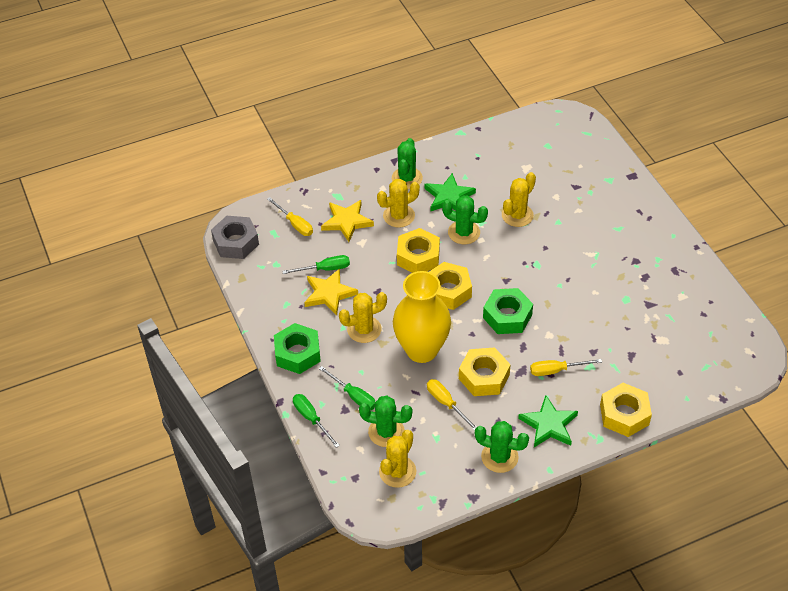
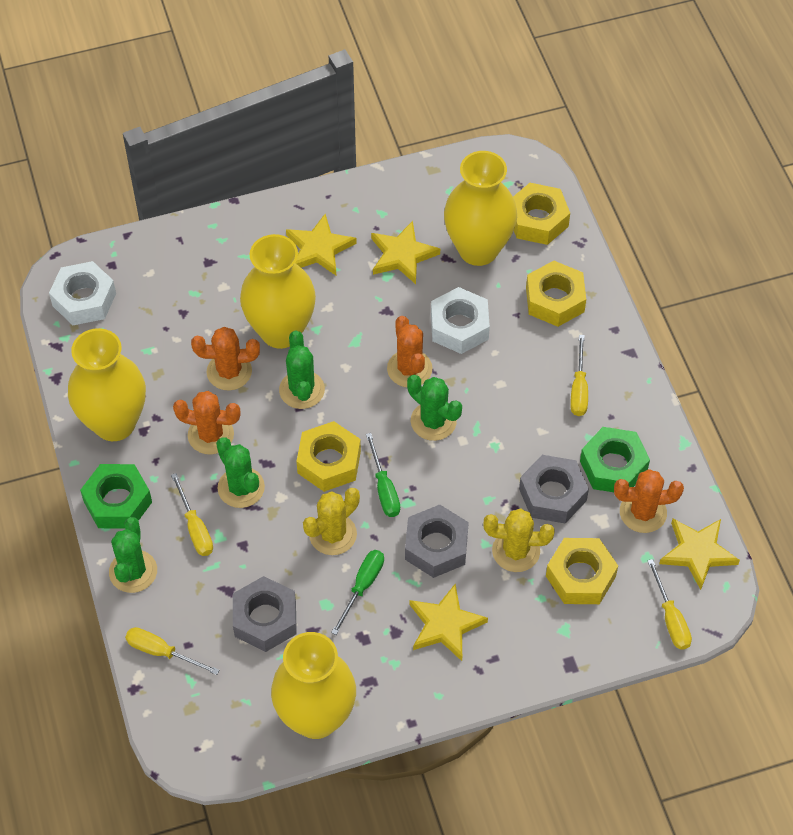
green screwdriver: 3 -> 2
green star: 2 -> 0
grey nut: 1 -> 3
orange cactus: 0 -> 4
white nut: 0 -> 2
yellow cactus: 4 -> 2
yellow screwdriver: 3 -> 4
yellow star: 2 -> 4
yellow vase: 1 -> 4

